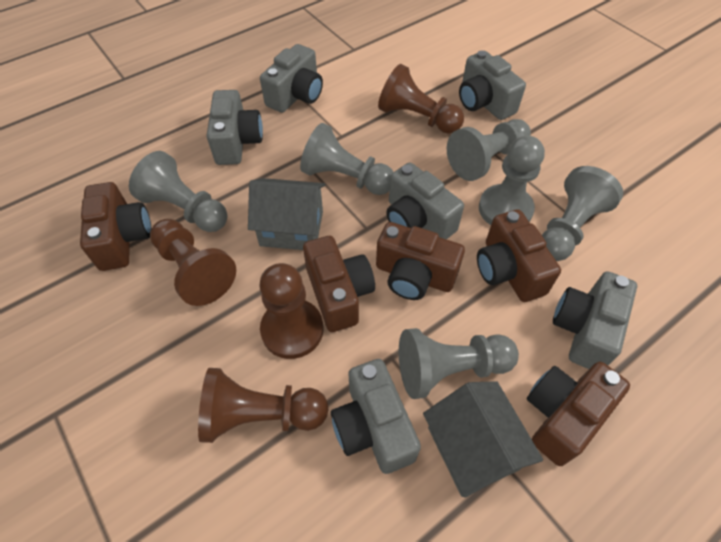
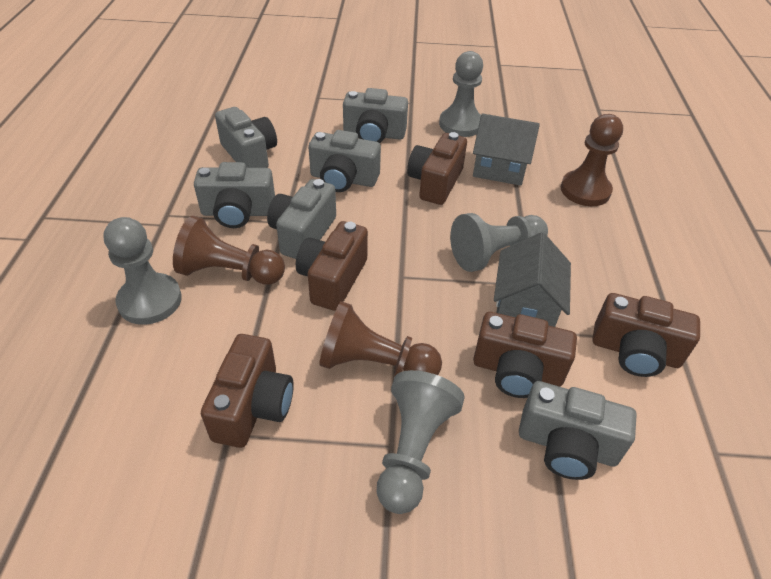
brown pawn: 4 -> 3
grey pawn: 6 -> 4

